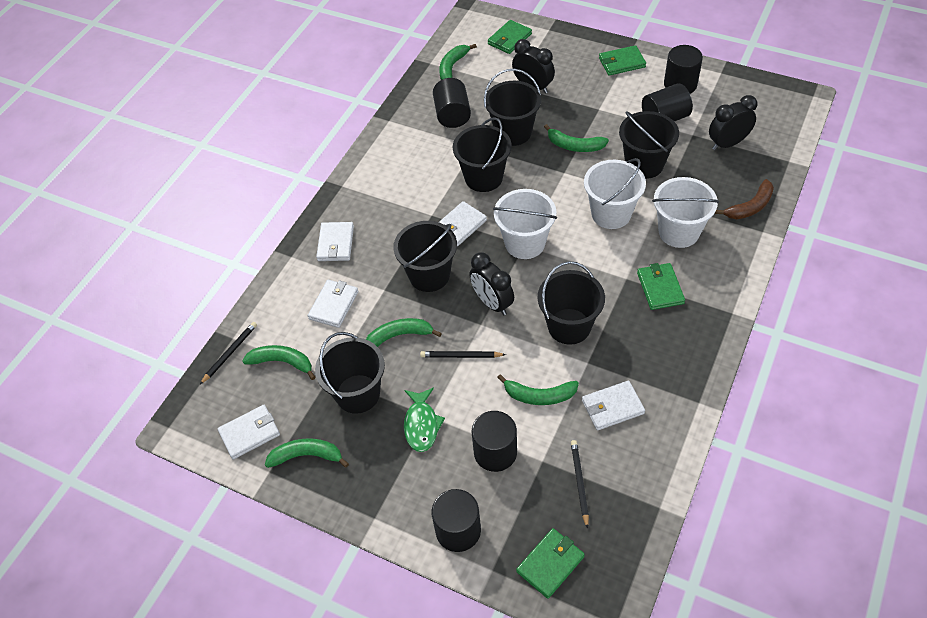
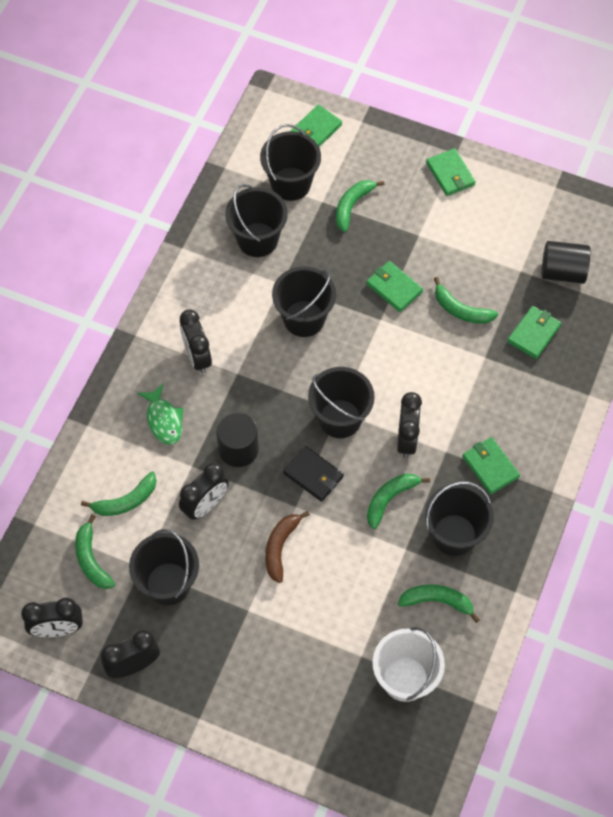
black clock: 3 -> 5
black cylinder: 5 -> 2
black pencil: 3 -> 0
black wallet: 0 -> 1
green wallet: 4 -> 5
white bucket: 3 -> 1
white wallet: 5 -> 0

